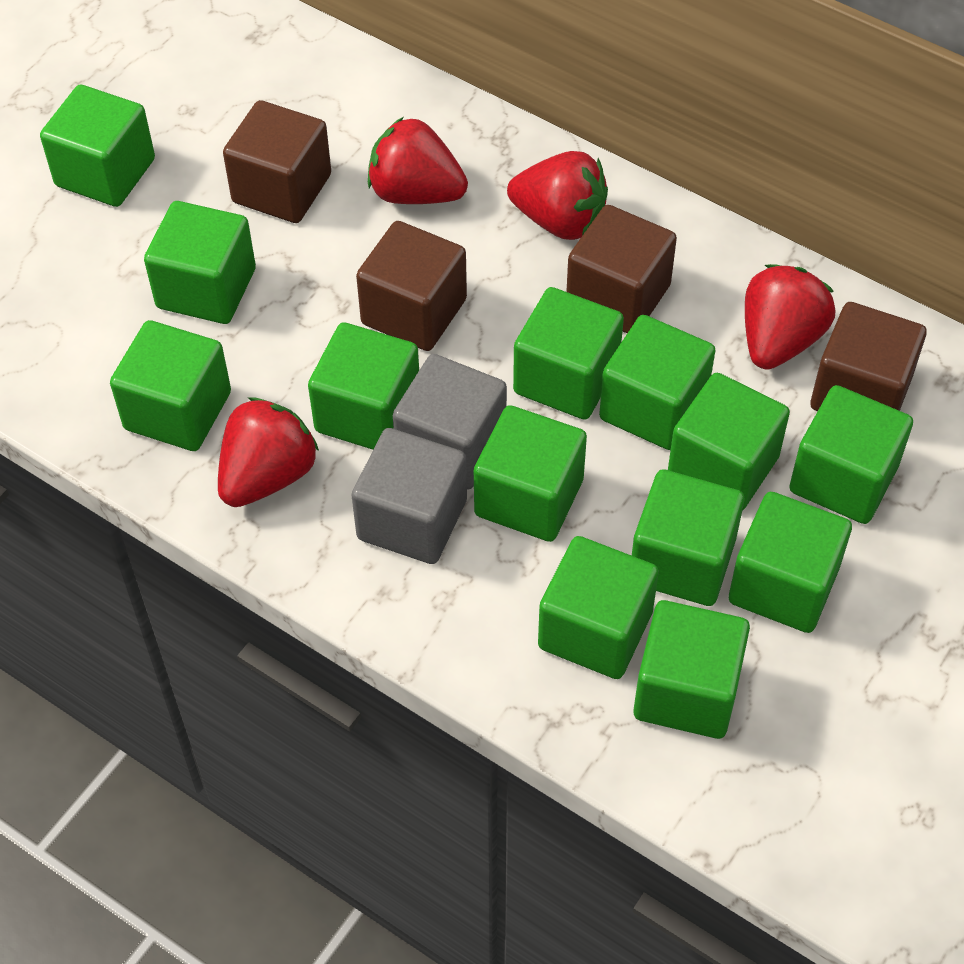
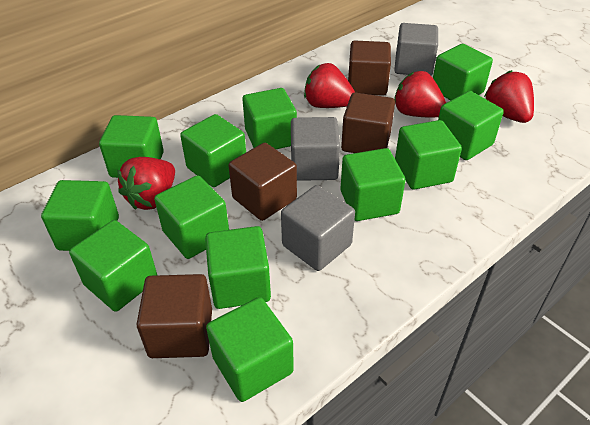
green cube: 13 -> 12
grey cube: 2 -> 3

